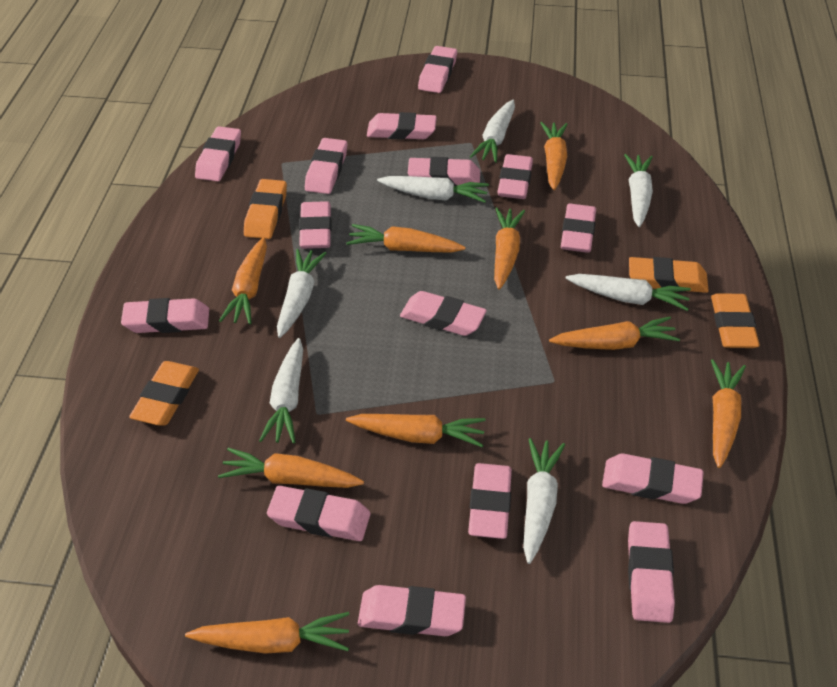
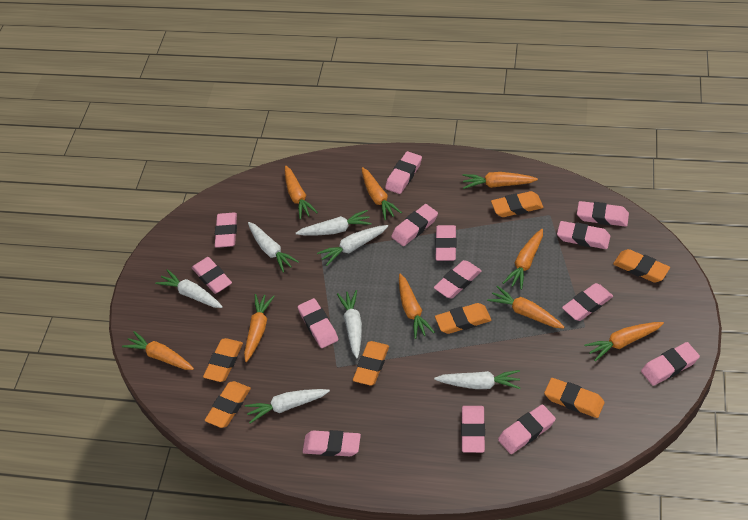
orange eraser: 4 -> 7
pink eraser: 15 -> 14

